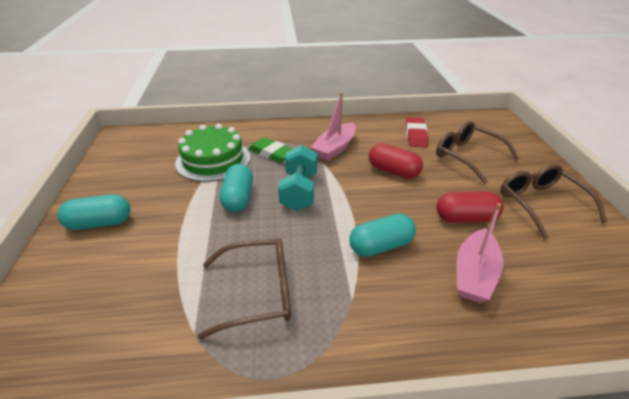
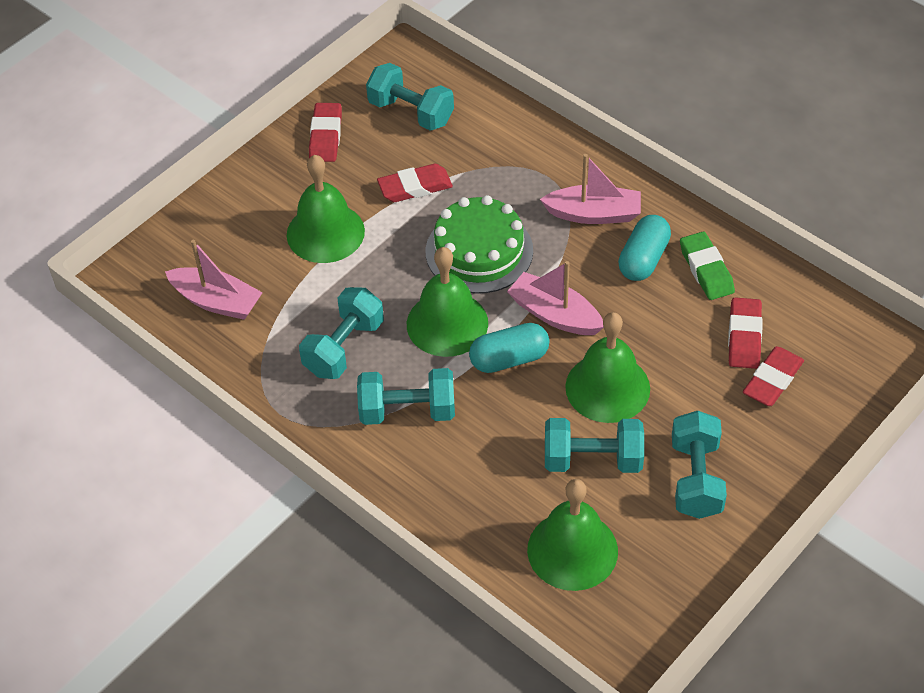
brown glasses: 3 -> 0
green bell: 0 -> 4
pink boat: 2 -> 3
red capsule: 2 -> 0
red eraser: 1 -> 4
turquoise capsule: 3 -> 2
turquoise dumbbell: 1 -> 5

